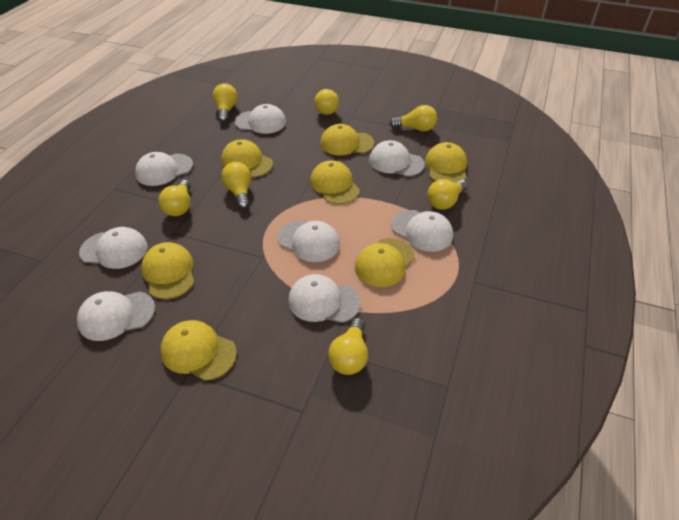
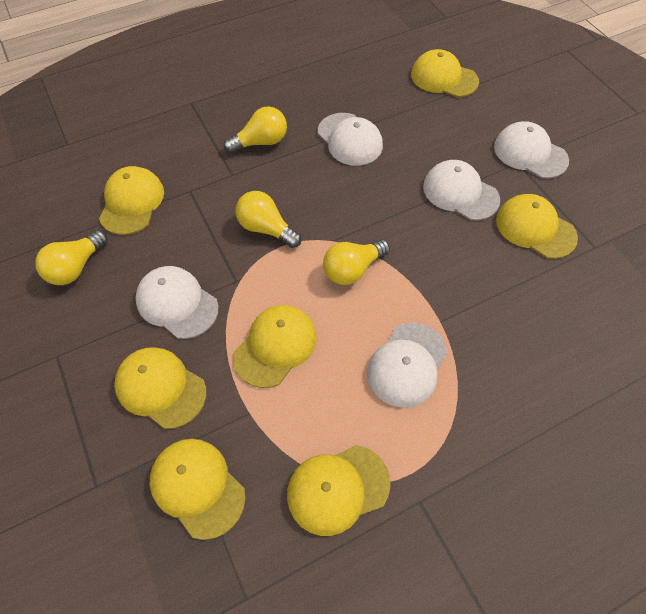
white cap: 8 -> 5
yellow light bulb: 7 -> 4

